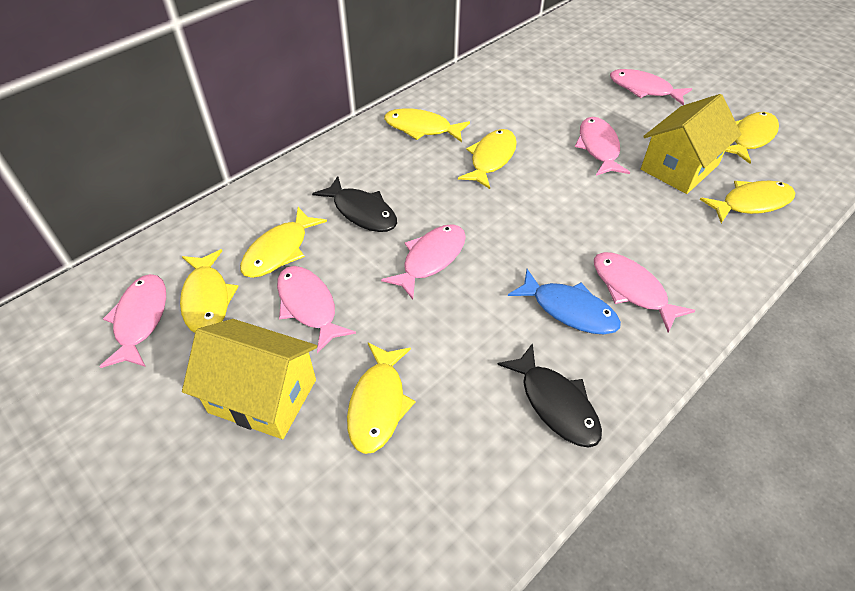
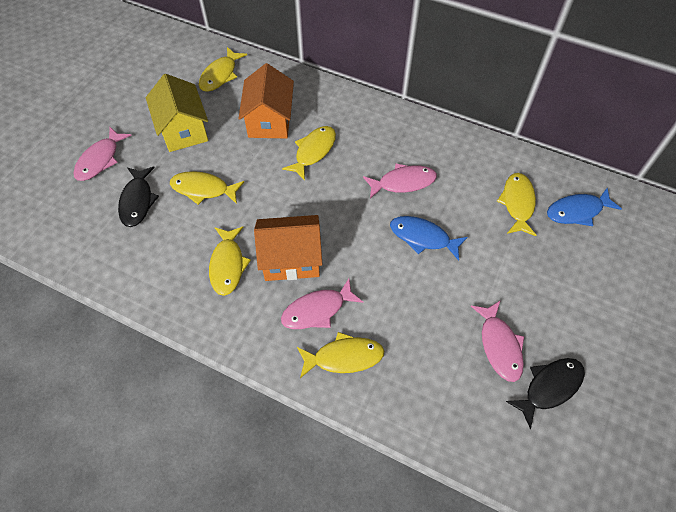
blue fish: 1 -> 2
orange house: 0 -> 2
pink fish: 6 -> 4
yellow fish: 7 -> 6
yellow house: 2 -> 1

